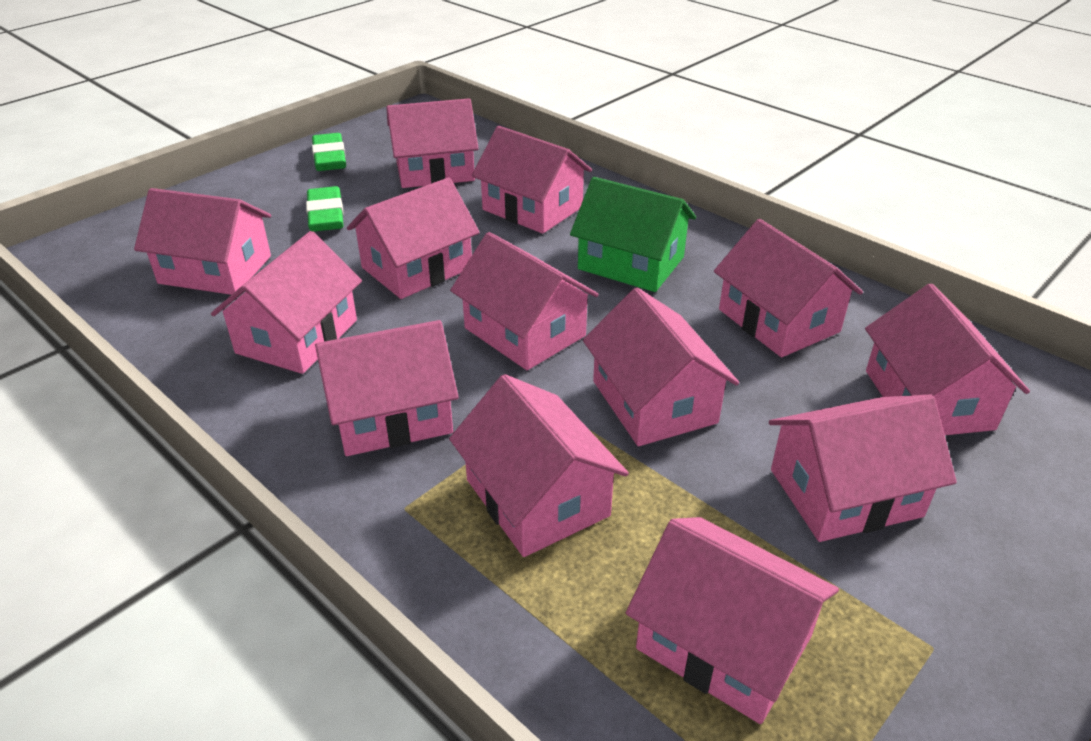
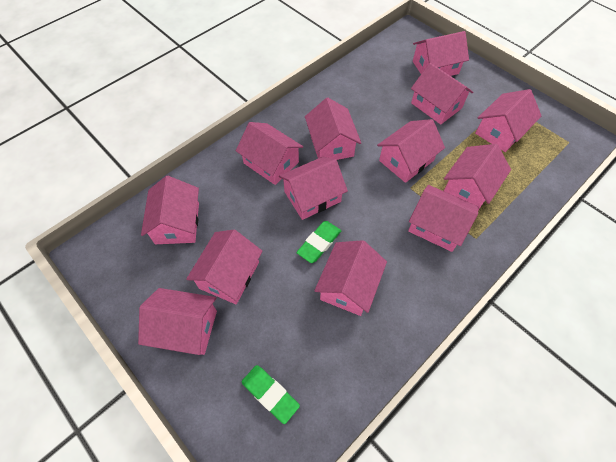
green house: 1 -> 0

